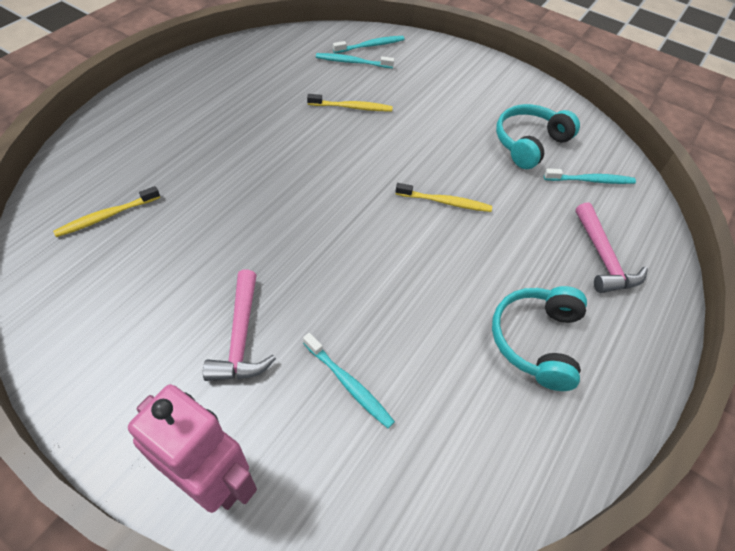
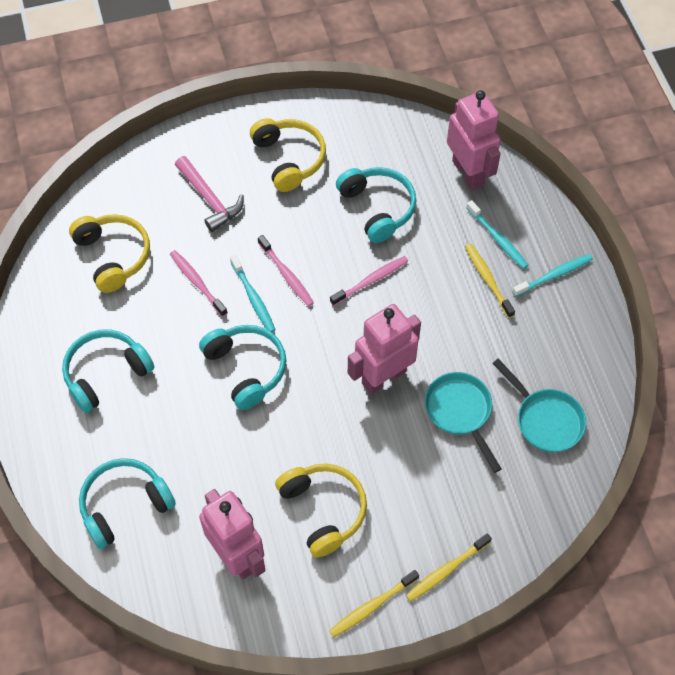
pink hammer: 2 -> 1
pink robot: 1 -> 3
pink toothbrush: 0 -> 3
turquoise headphones: 2 -> 4
turquoise pan: 0 -> 2
turquoise toothbrush: 4 -> 3
yellow headphones: 0 -> 3

